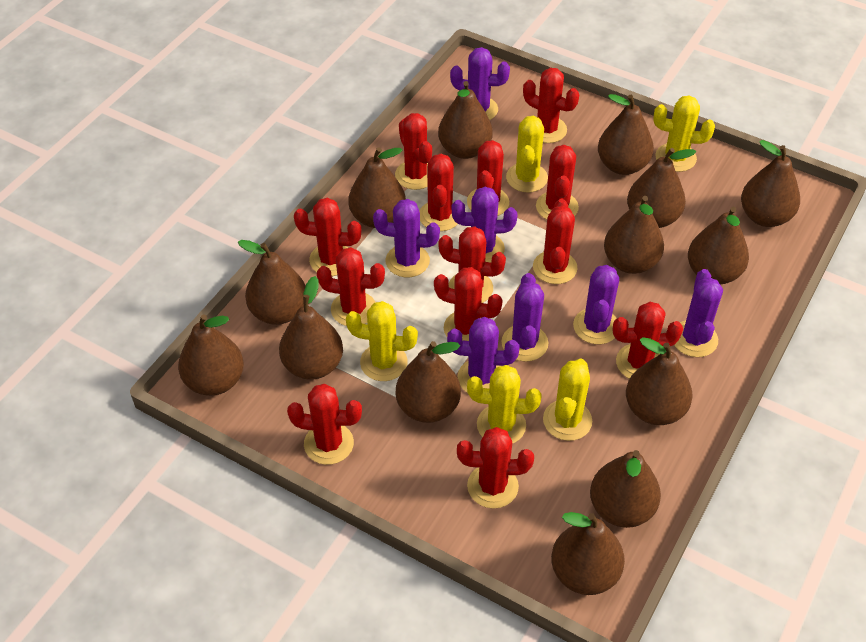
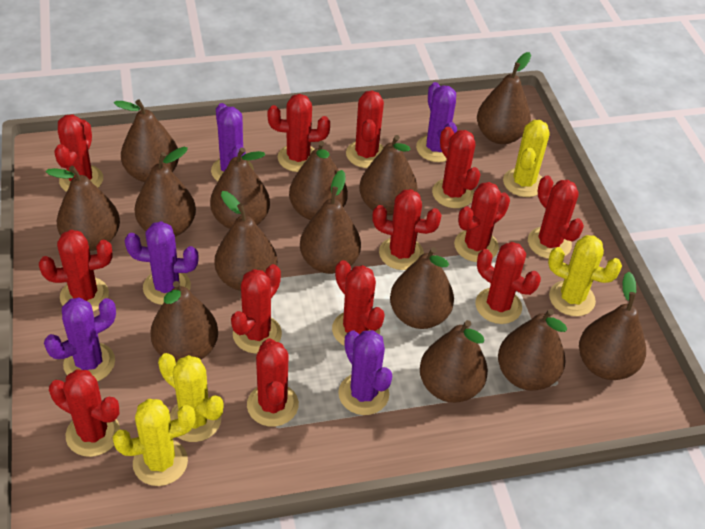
purple cactus: 7 -> 5
yellow cactus: 5 -> 4

